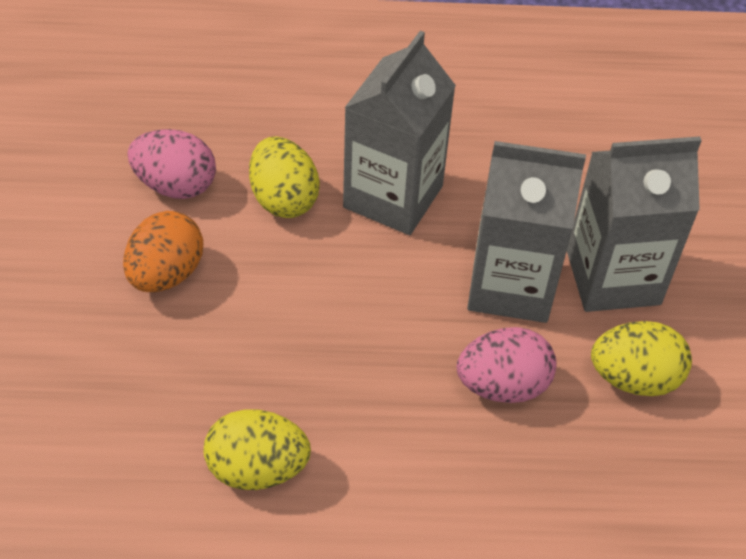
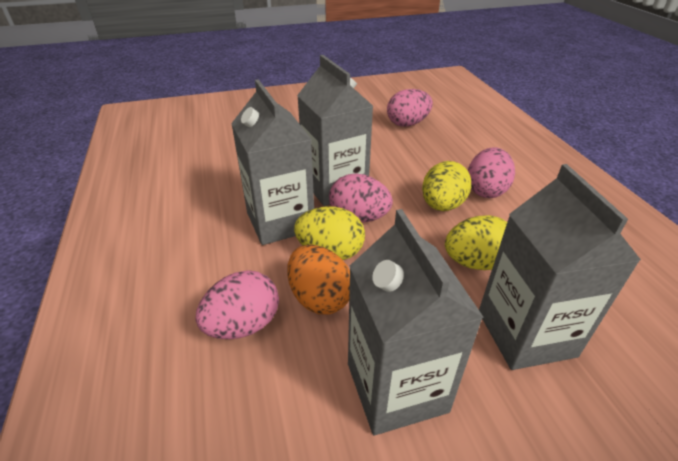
grey carton: 3 -> 4
pink egg: 2 -> 4

